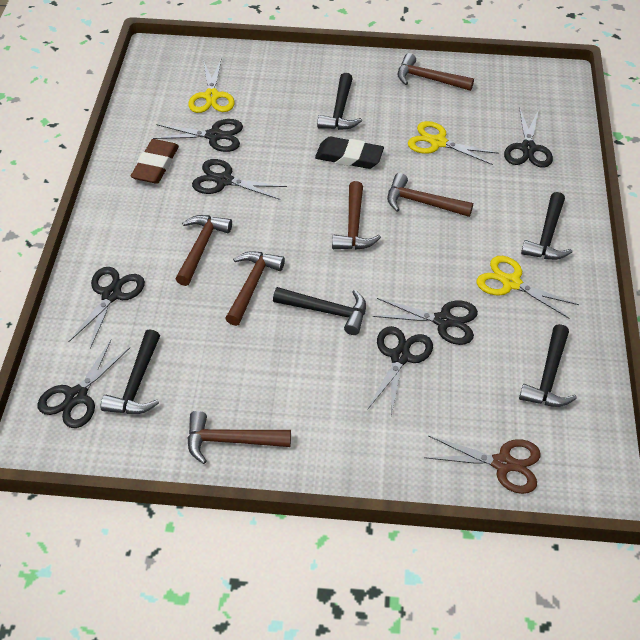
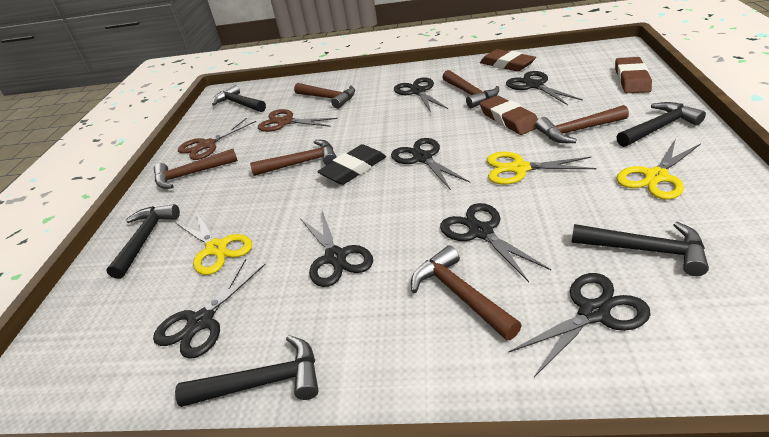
brown eraser: 1 -> 3
brown scissors: 1 -> 2

